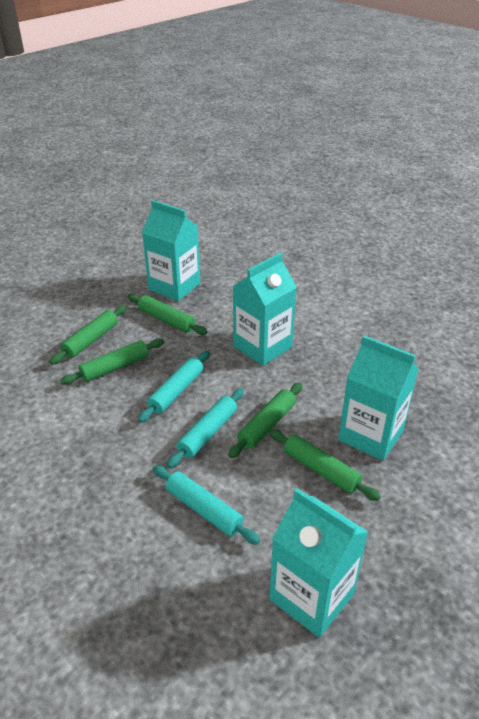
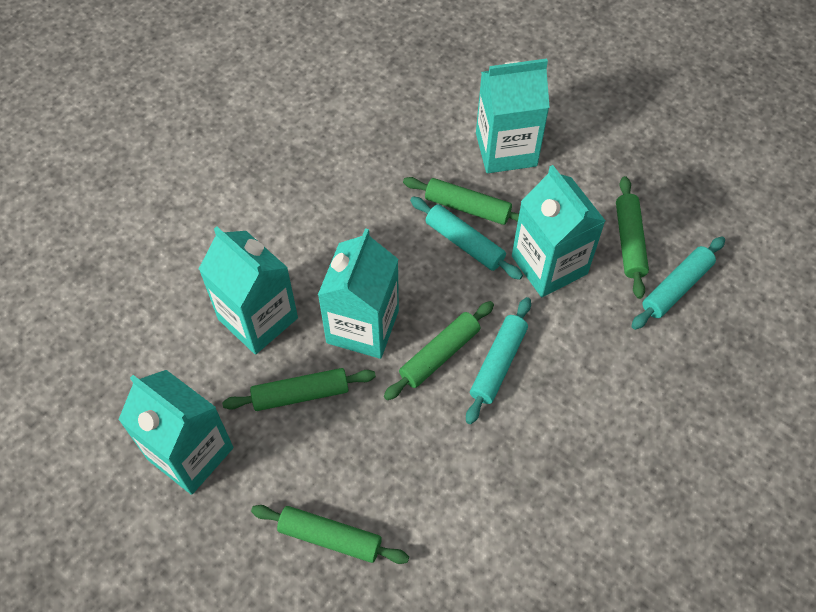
turquoise carton: 4 -> 5

